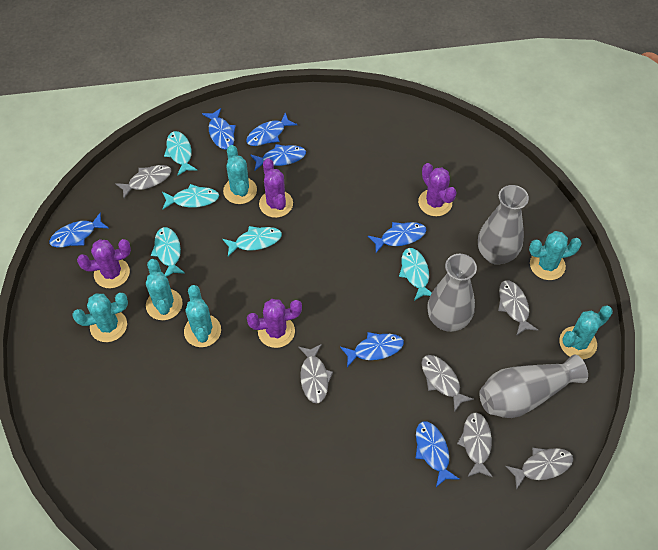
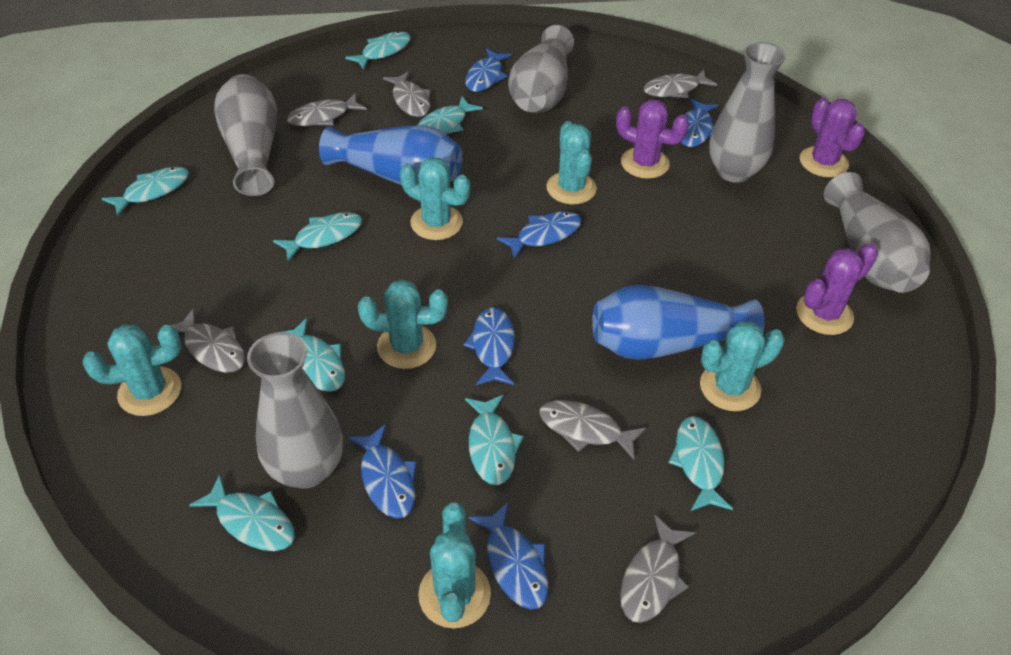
blue fish: 7 -> 6
blue vase: 0 -> 2
grey vase: 3 -> 5
purple cactus: 4 -> 3
turquoise fish: 5 -> 8

